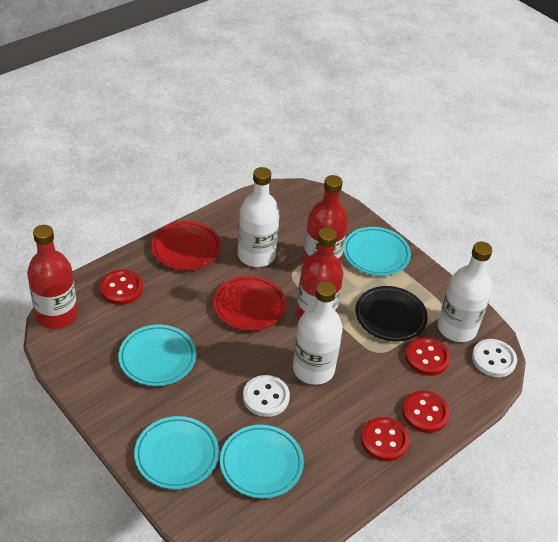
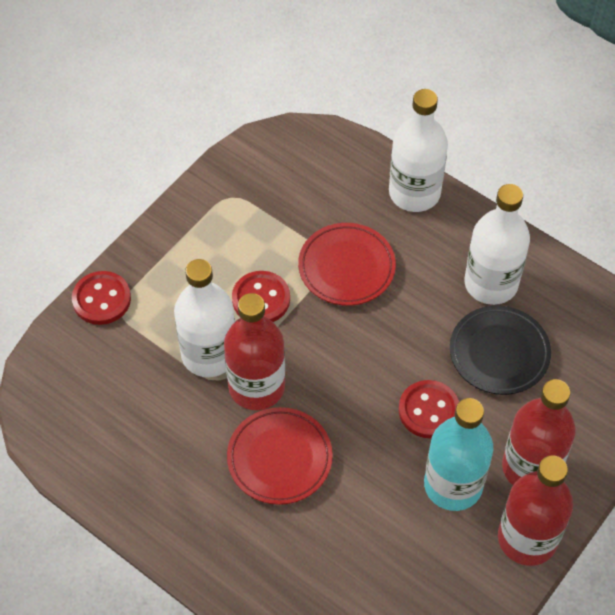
red button: 4 -> 3
turquoise bottle: 0 -> 1
turquoise plate: 4 -> 0
white button: 2 -> 0

